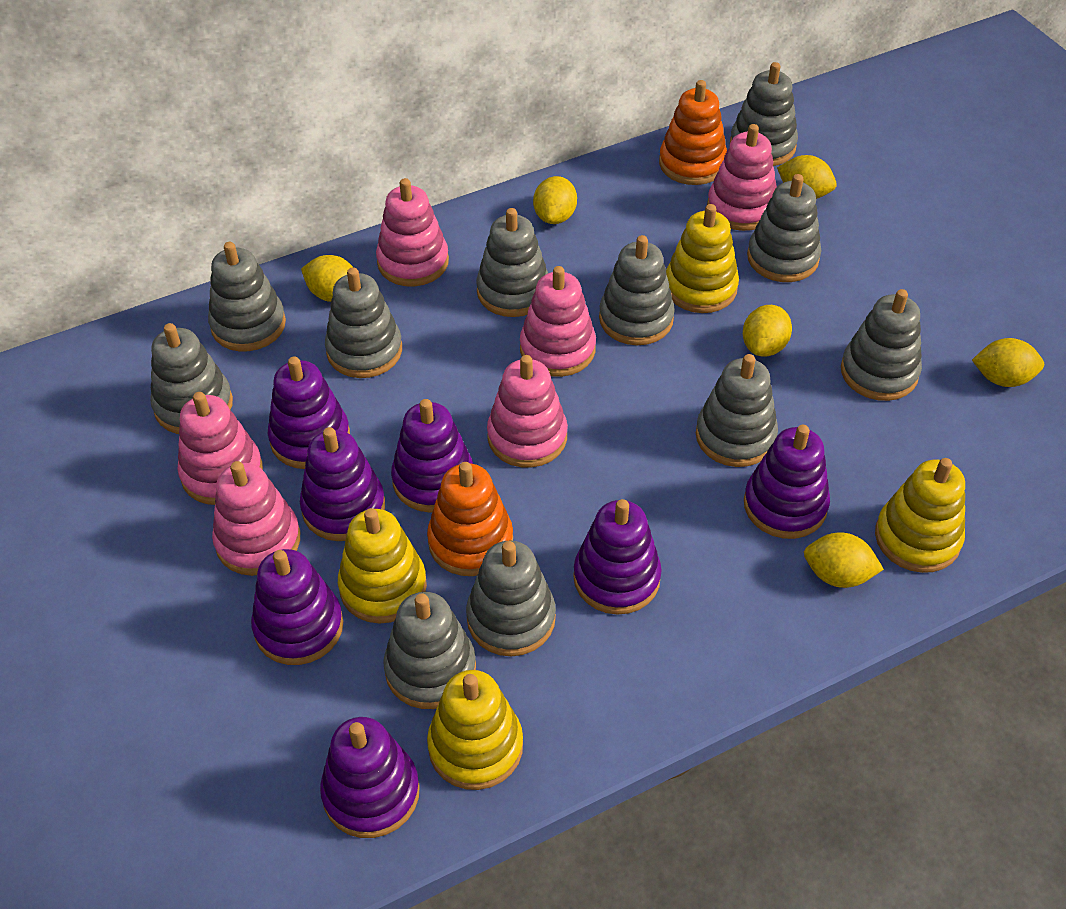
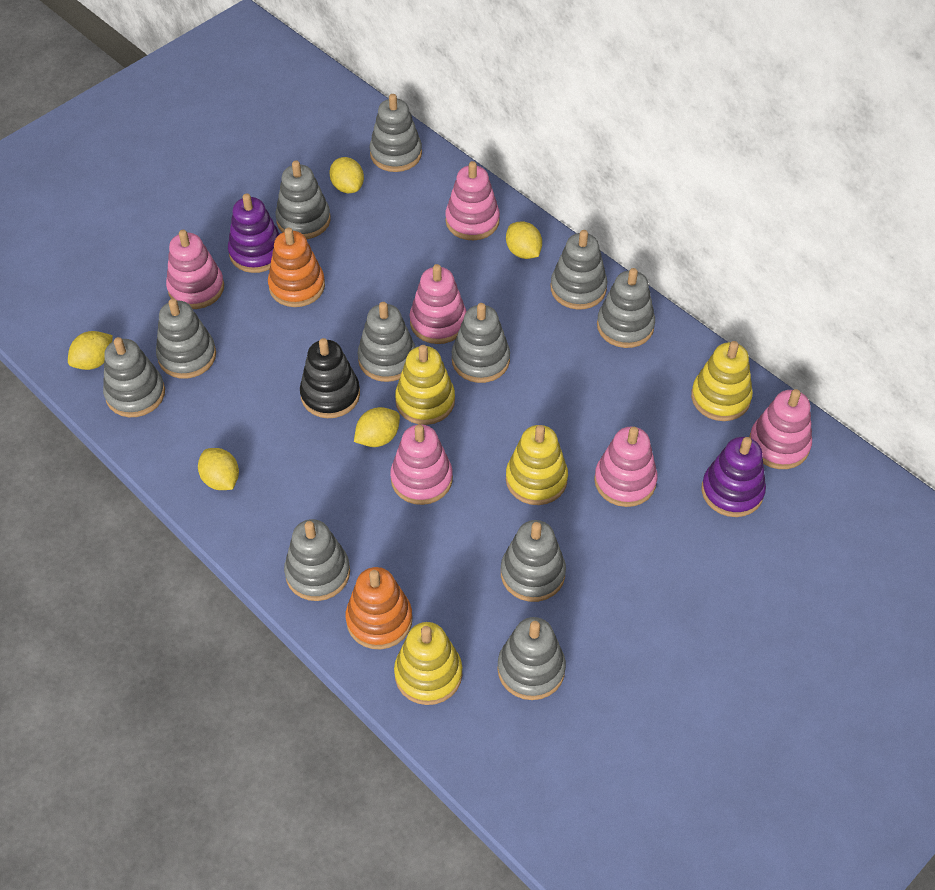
black stacking toy: 0 -> 1
purple stacking toy: 7 -> 2
yellow lemon: 6 -> 5

